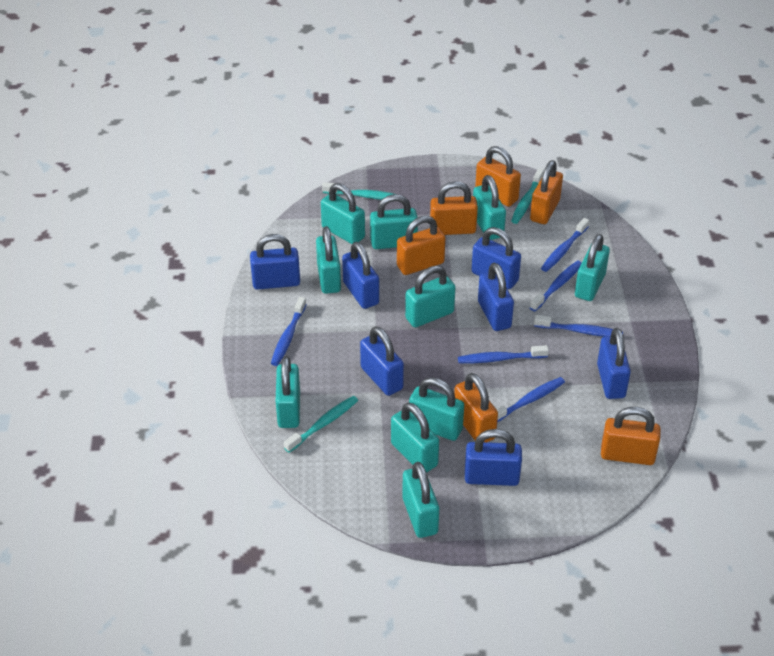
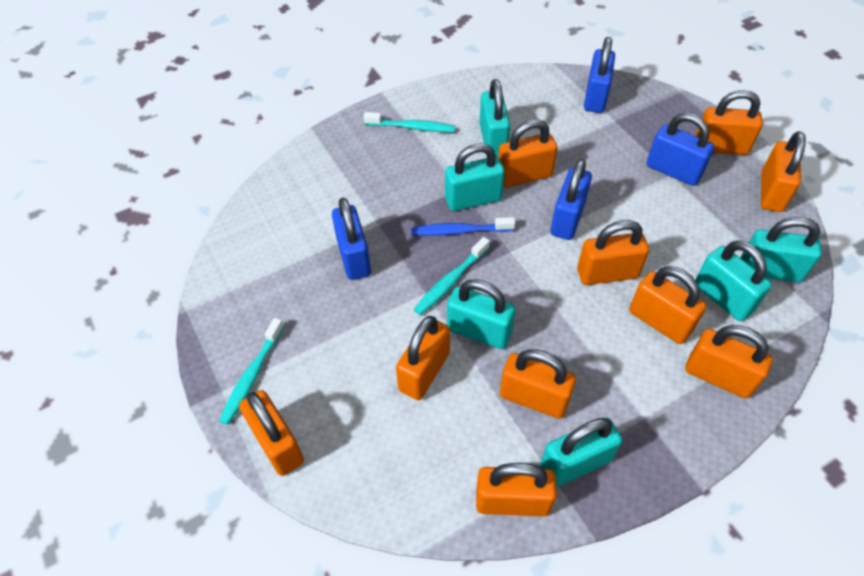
blue padlock: 7 -> 4
blue toothbrush: 6 -> 1
orange padlock: 6 -> 10
turquoise padlock: 10 -> 6

